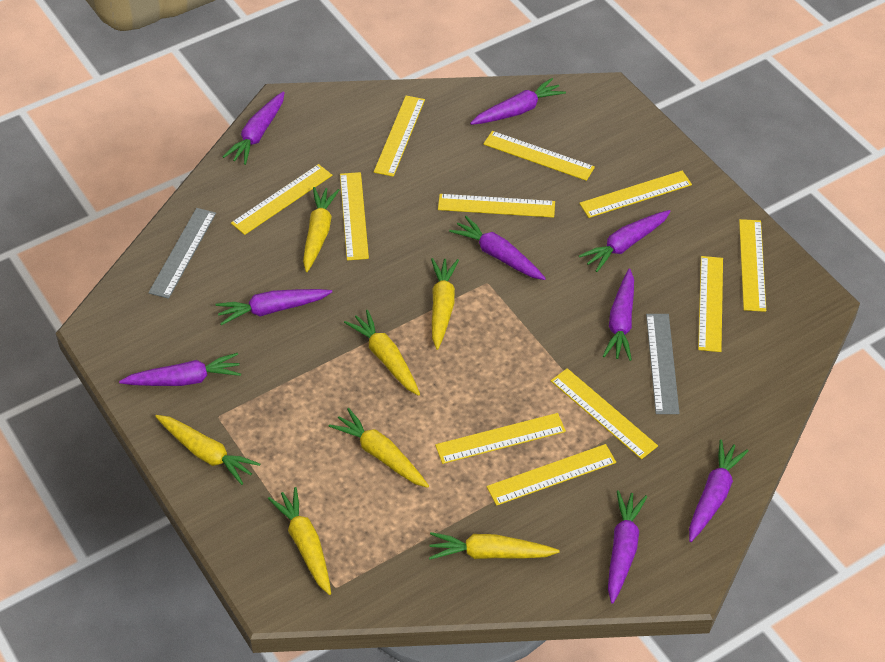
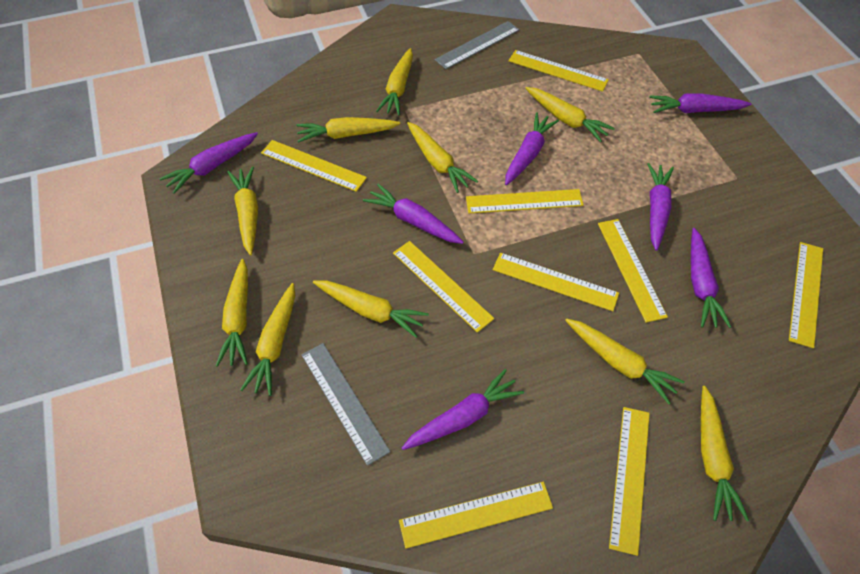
purple carrot: 9 -> 7
yellow carrot: 7 -> 10
yellow ruler: 11 -> 9

